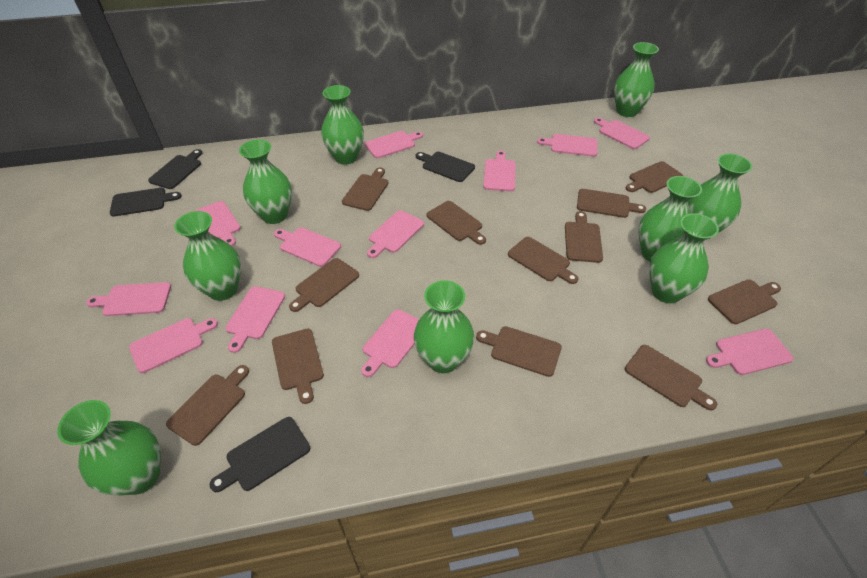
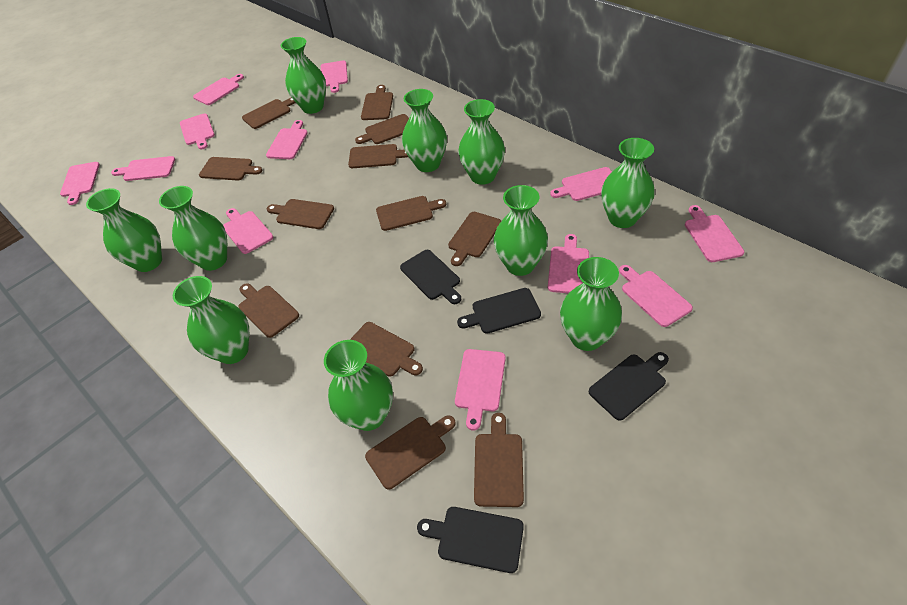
green vase: 9 -> 10

